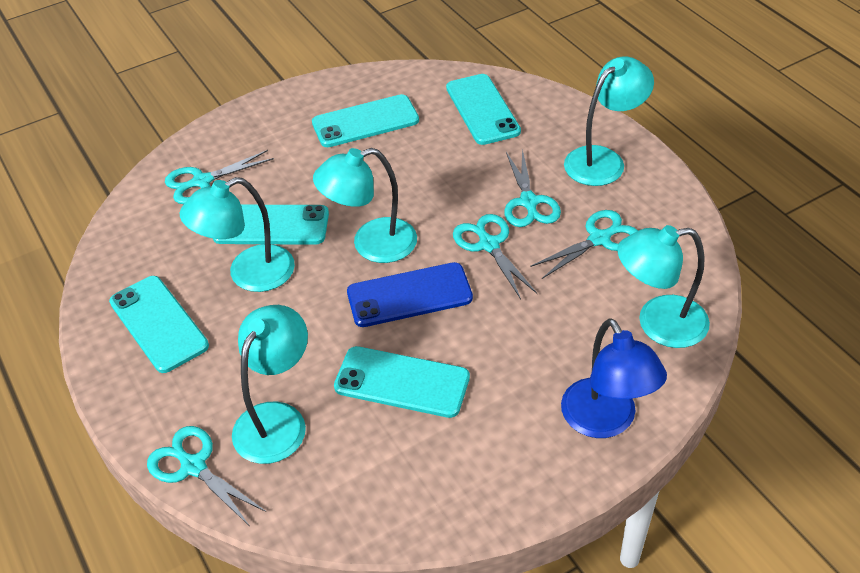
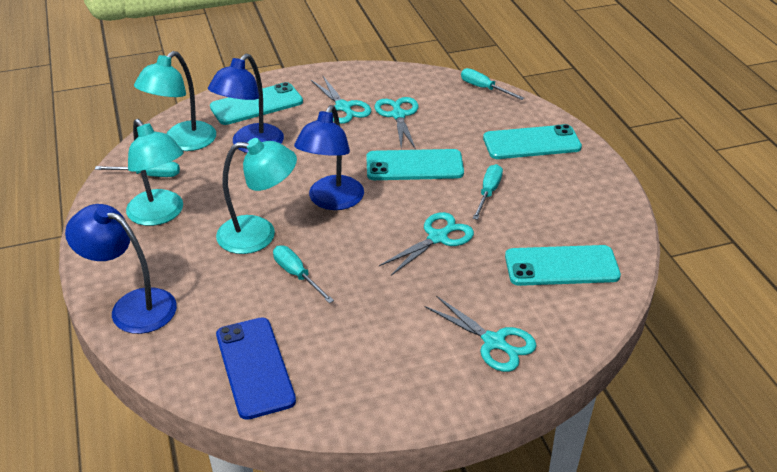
blue lamp: 1 -> 3
turquoise lamp: 5 -> 3
turquoise phone: 5 -> 4
turquoise scissors: 5 -> 4
turquoise screwdriver: 0 -> 4

